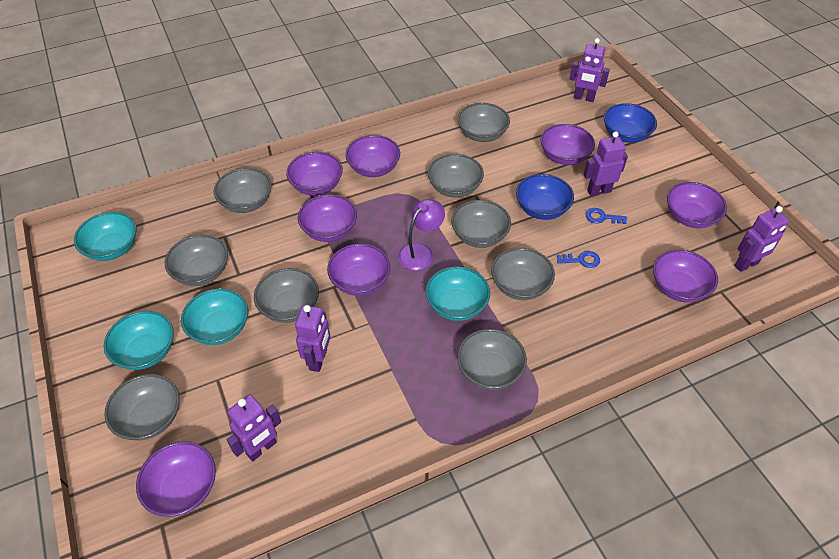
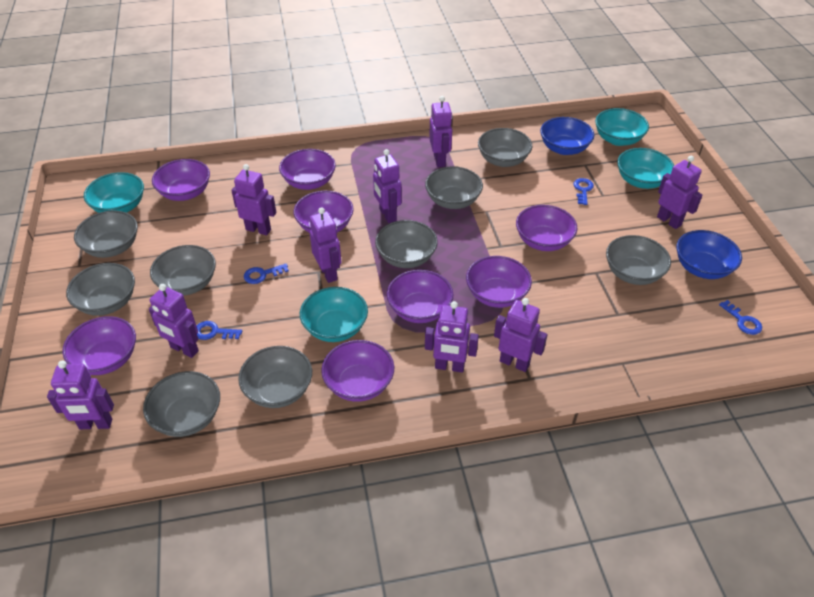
blue key: 2 -> 4
purple lamp: 1 -> 0
purple robot: 5 -> 9

